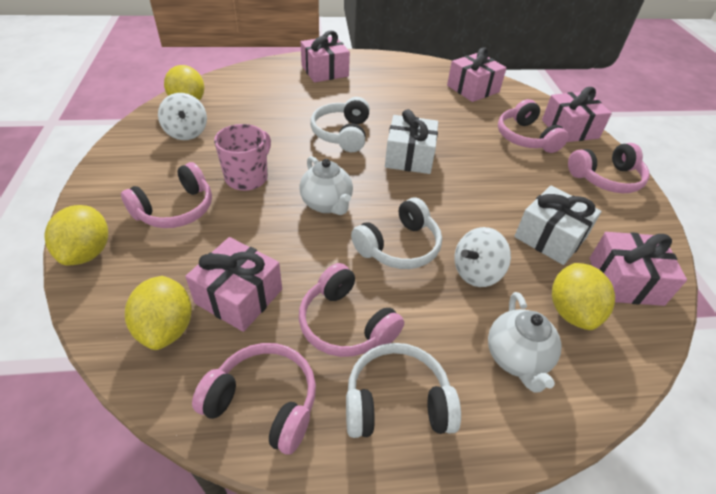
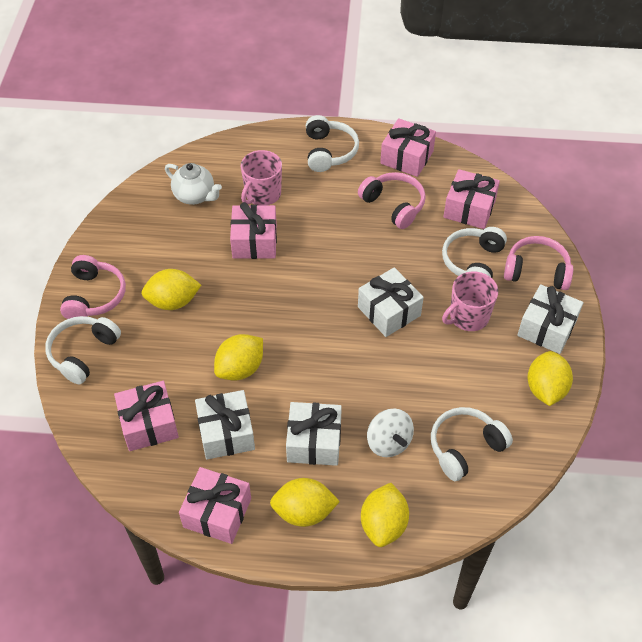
pink headphones: 5 -> 3
pink mug: 1 -> 2
white gift: 2 -> 4
white headphones: 3 -> 4
white spinning top: 2 -> 1
white teapot: 2 -> 1
yellow lemon: 4 -> 5

